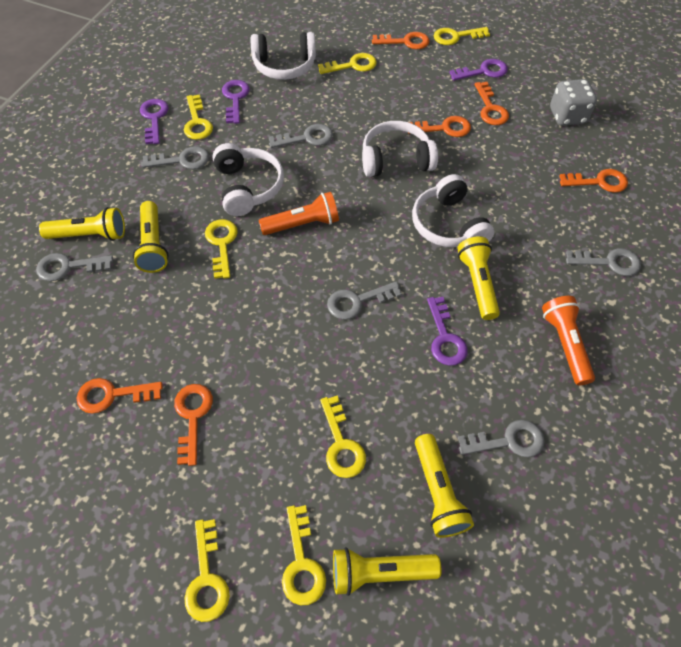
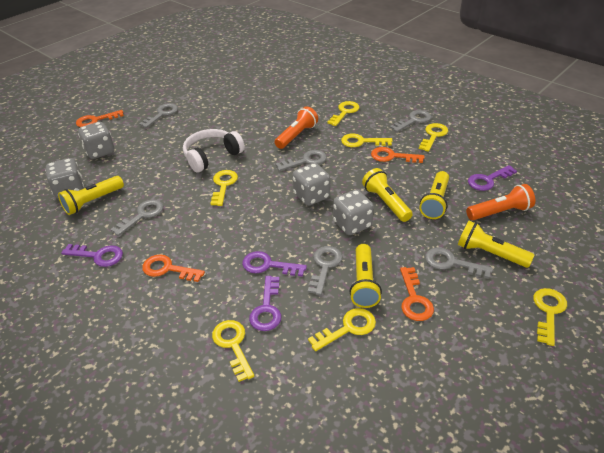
grey dice: 1 -> 4
orange key: 6 -> 4
white headphones: 4 -> 1

